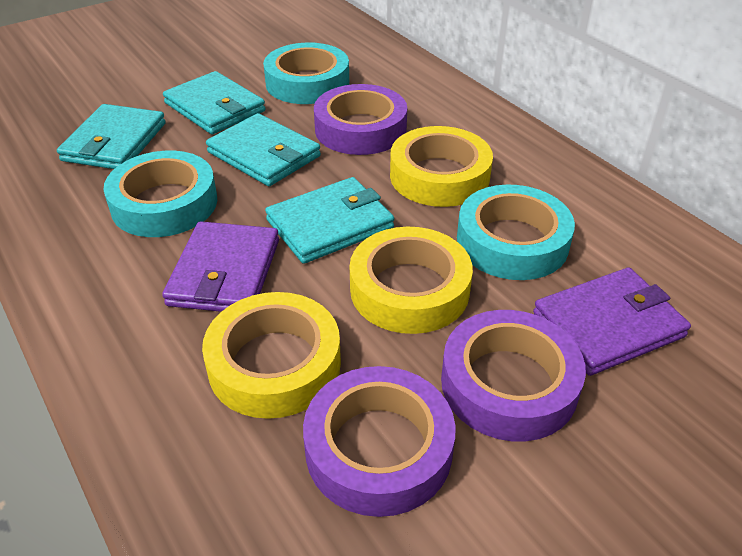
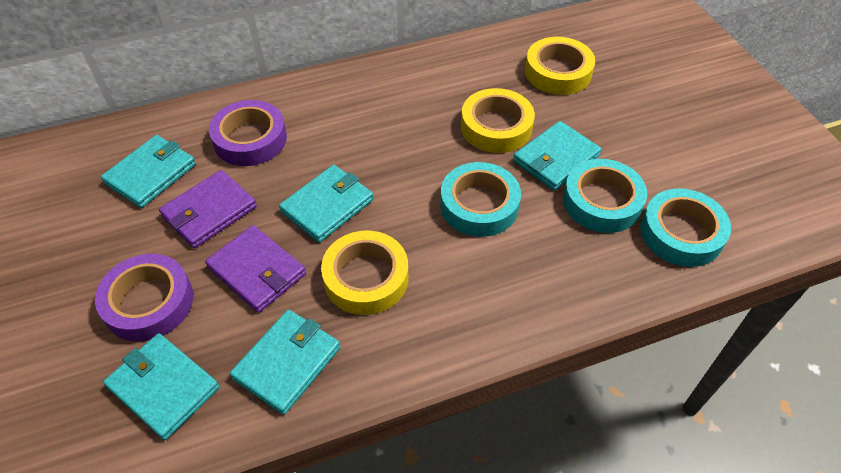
purple tape: 3 -> 2
turquoise wallet: 4 -> 5

